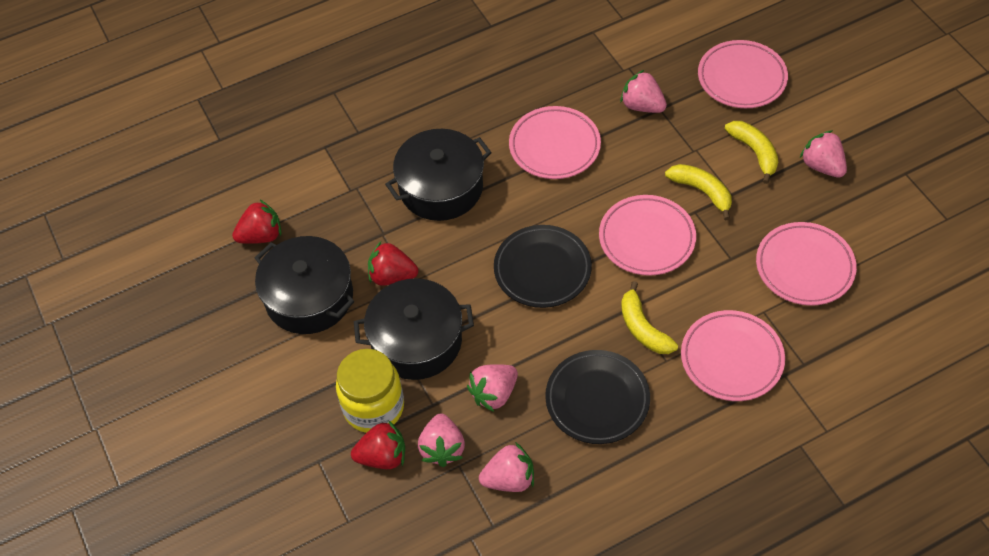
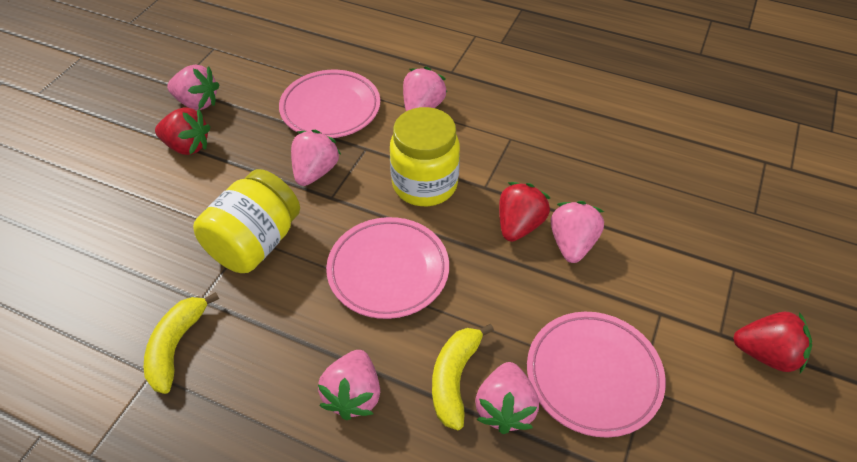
black plate: 2 -> 0
black pot: 3 -> 0
pink plate: 5 -> 3
pink strawberry: 5 -> 6
yellow banana: 3 -> 2
yellow jar: 1 -> 2

